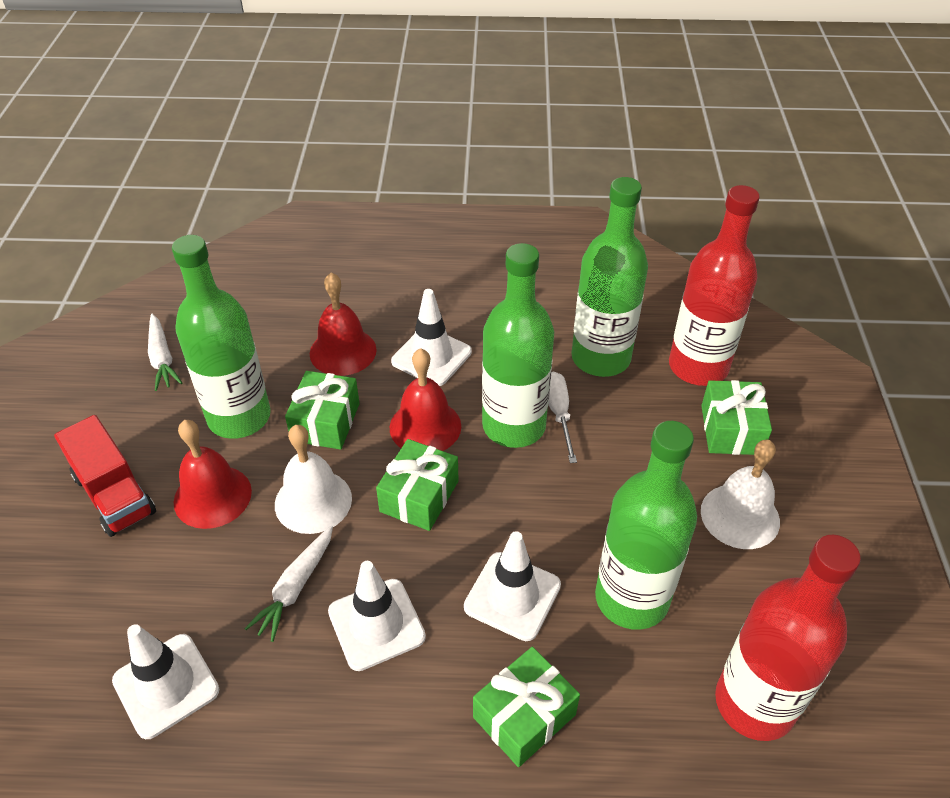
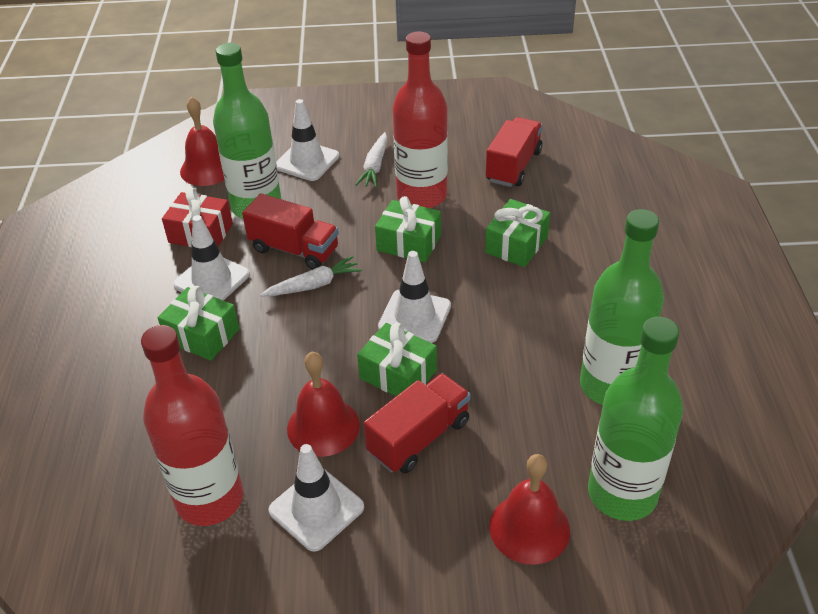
green bottle: 4 -> 3
red gift: 0 -> 1
red truck: 1 -> 3
white bell: 2 -> 0
white screwdriver: 1 -> 0

